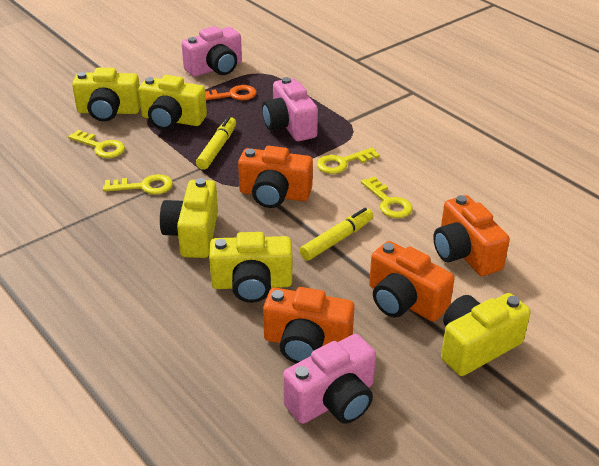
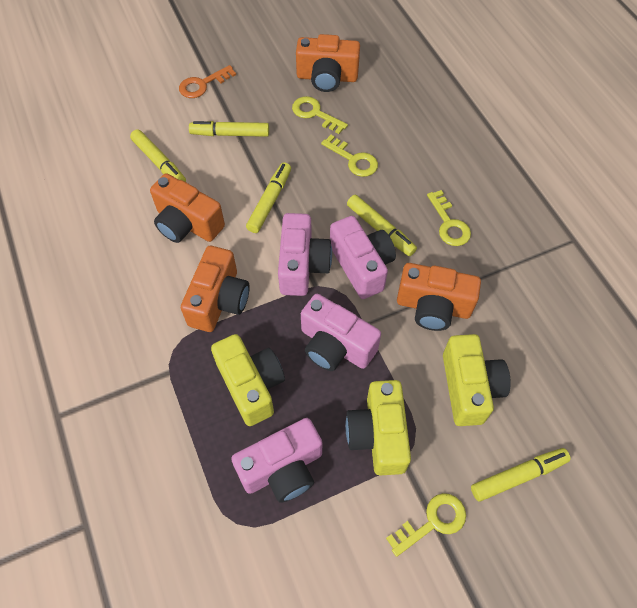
pink camera: 3 -> 4
yellow camera: 5 -> 3
yellow marker: 2 -> 5

